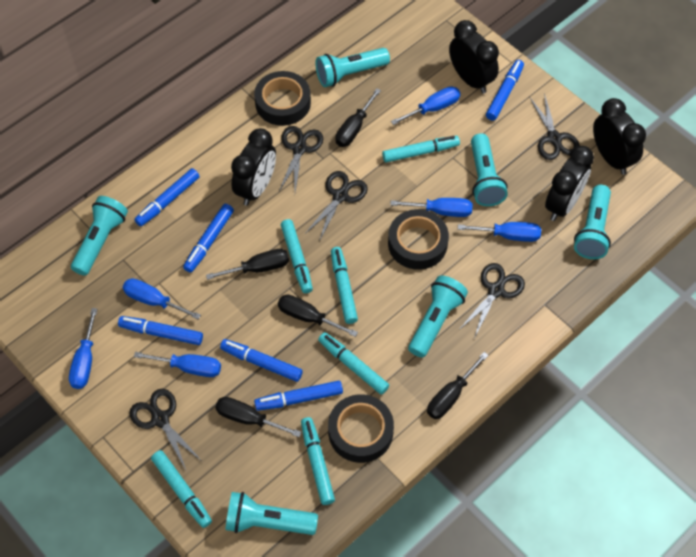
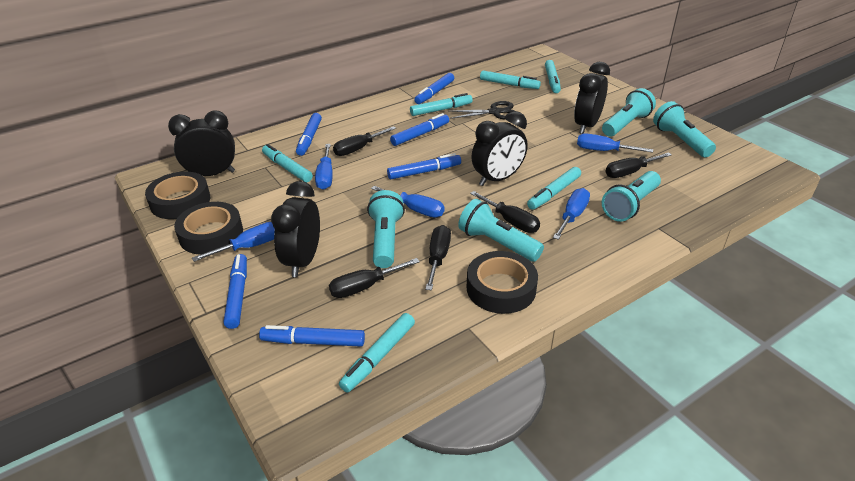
black scissors: 5 -> 1
blue screwdriver: 6 -> 5
turquoise flashlight: 6 -> 5

